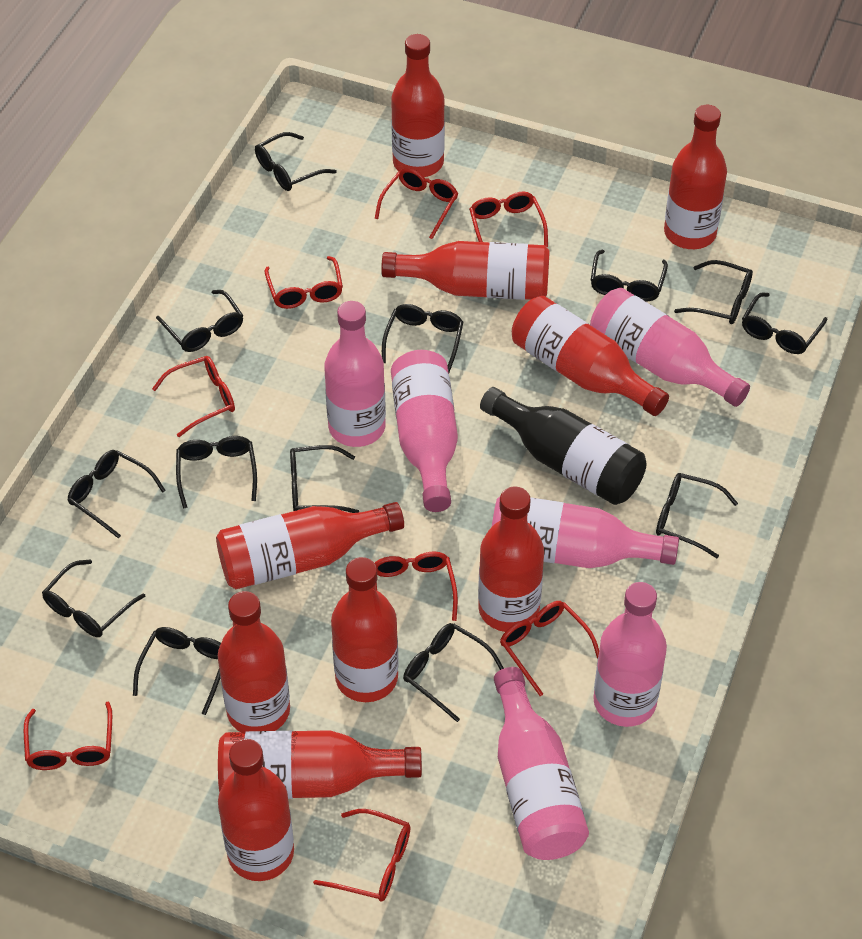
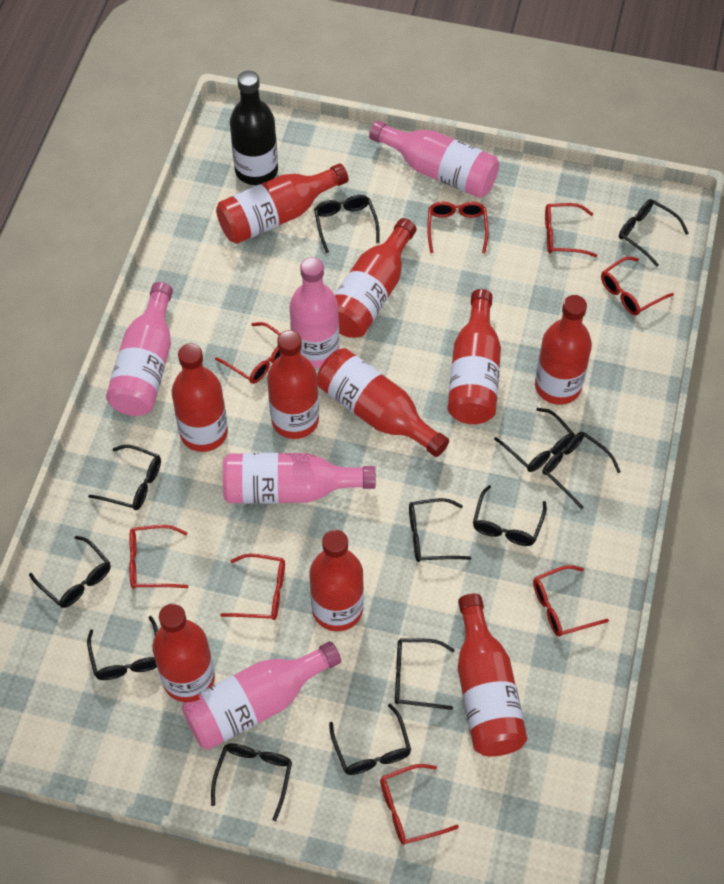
black glasses: 13 -> 12
pink bottle: 6 -> 5

